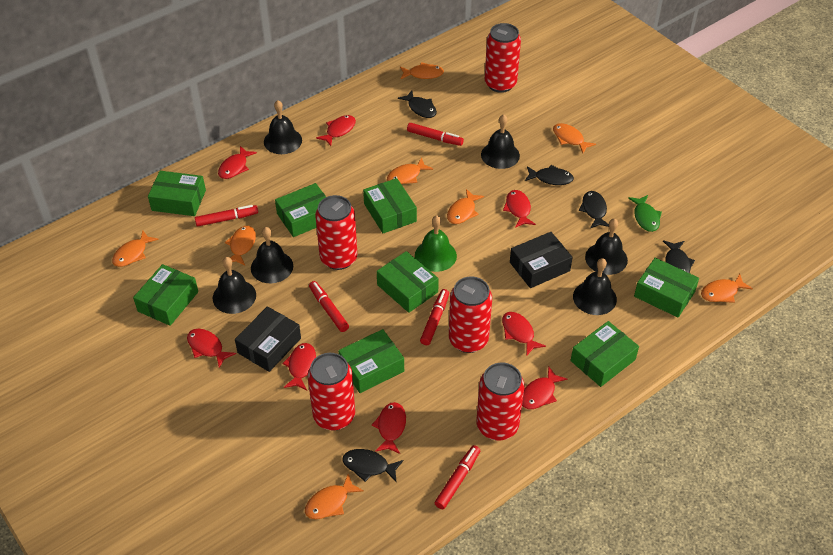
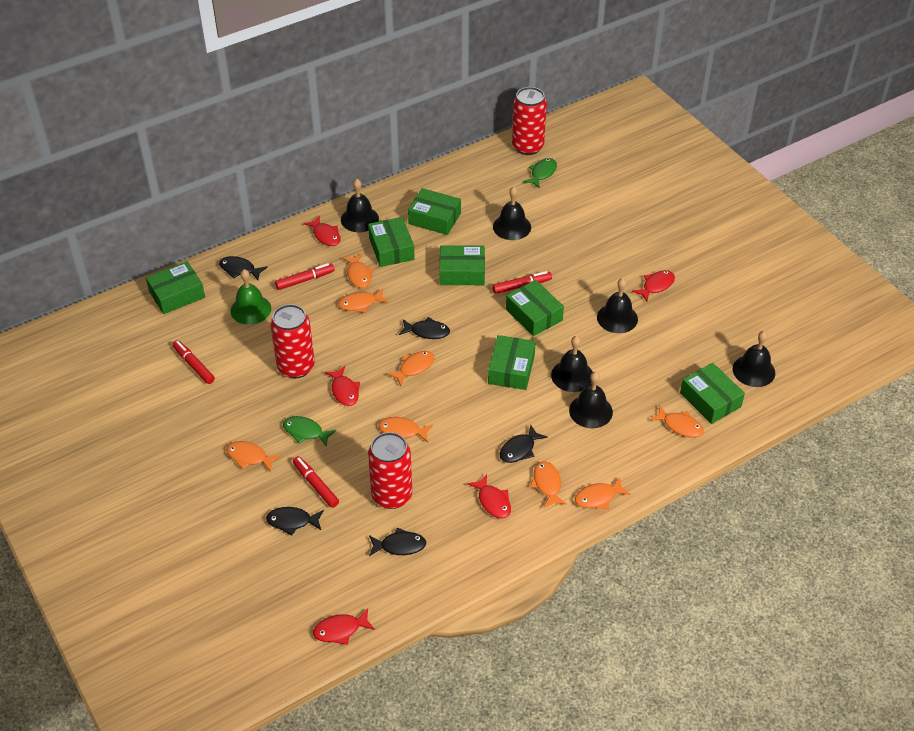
black box: 2 -> 0
green box: 8 -> 7
green fish: 1 -> 2
red can: 5 -> 3
red fish: 8 -> 5
red marker: 5 -> 4

